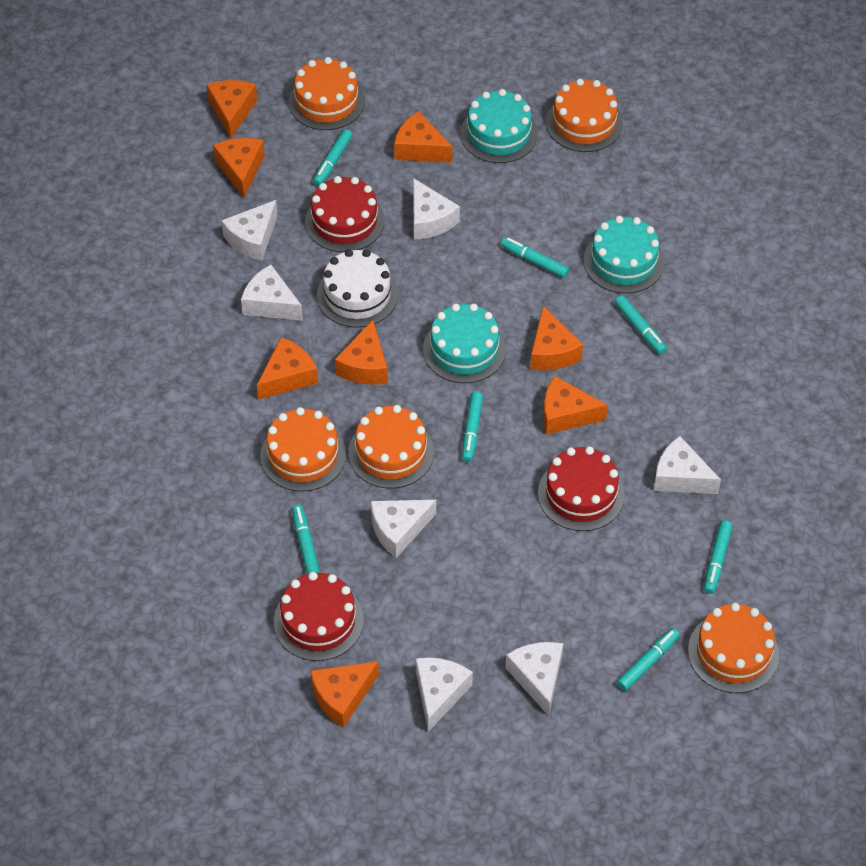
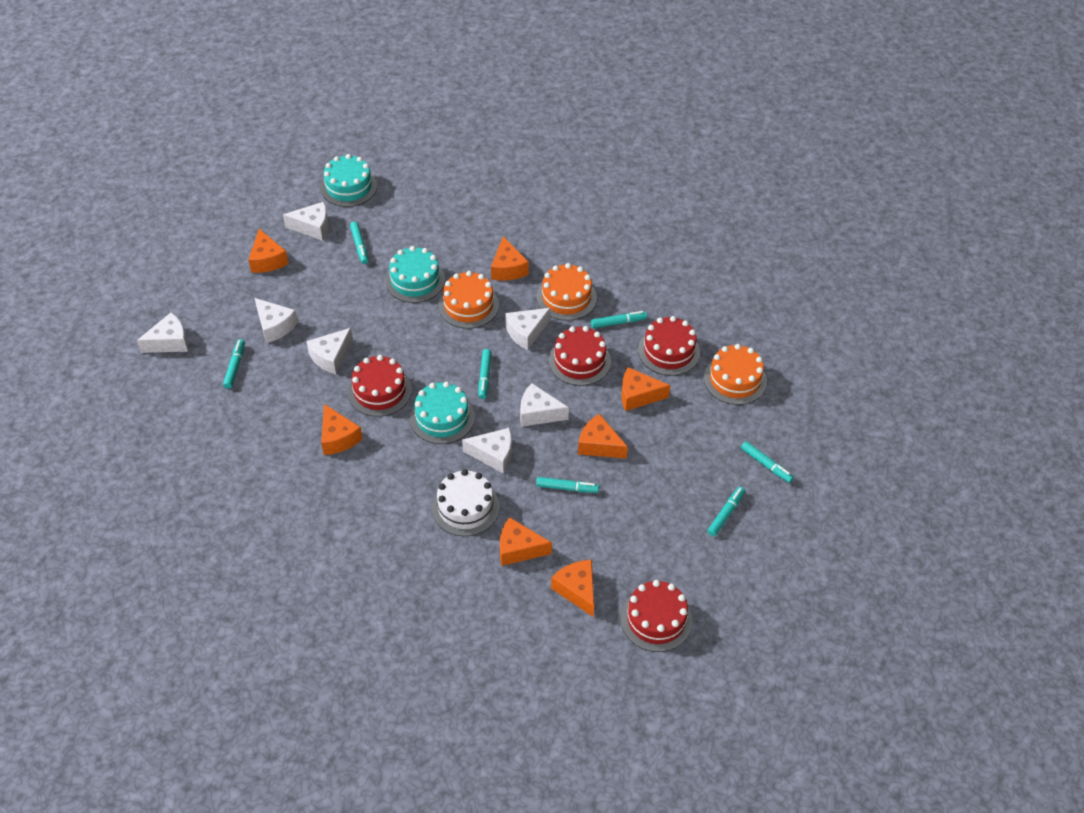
orange cake: 5 -> 3
orange cheese: 8 -> 7
red cake: 3 -> 4

